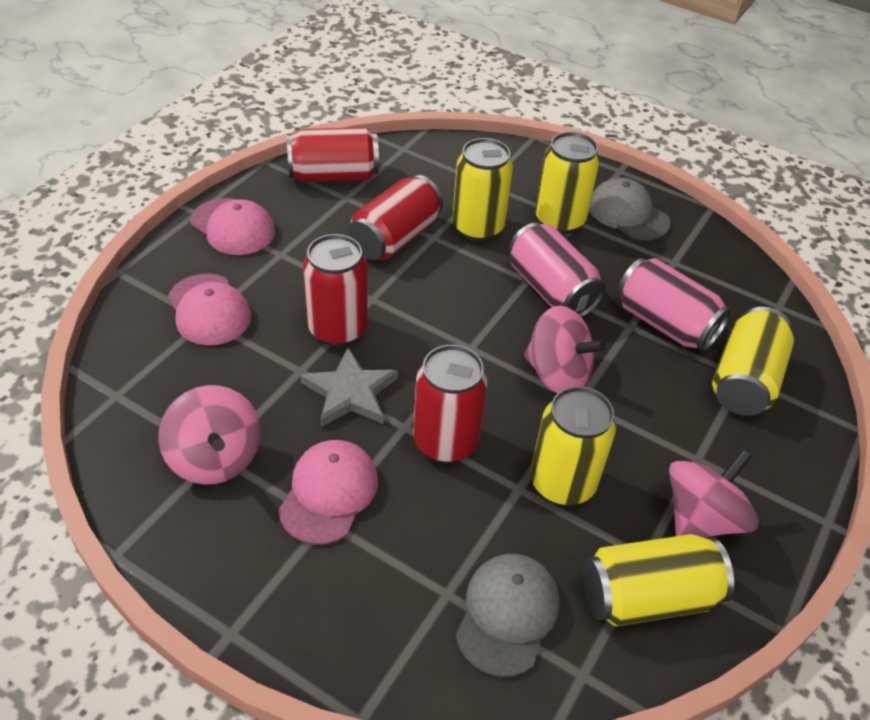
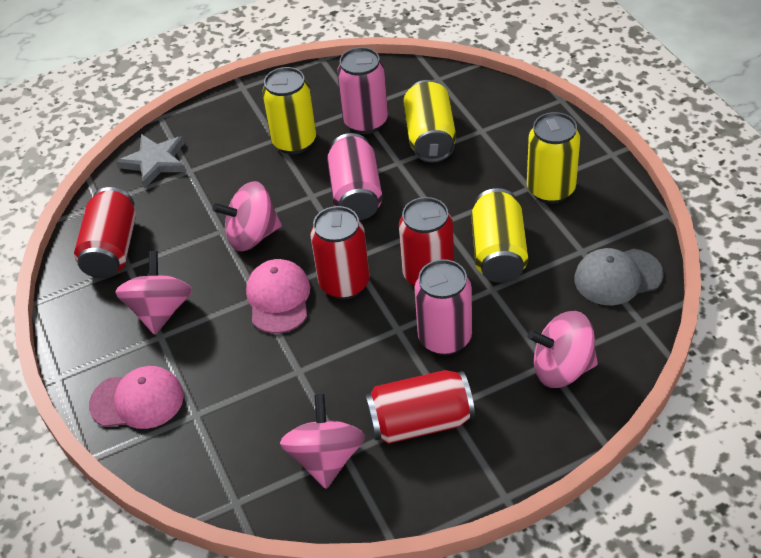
grey cap: 2 -> 1
pink can: 2 -> 3
pink cap: 3 -> 2
pink spinning top: 3 -> 4
yellow can: 5 -> 4

